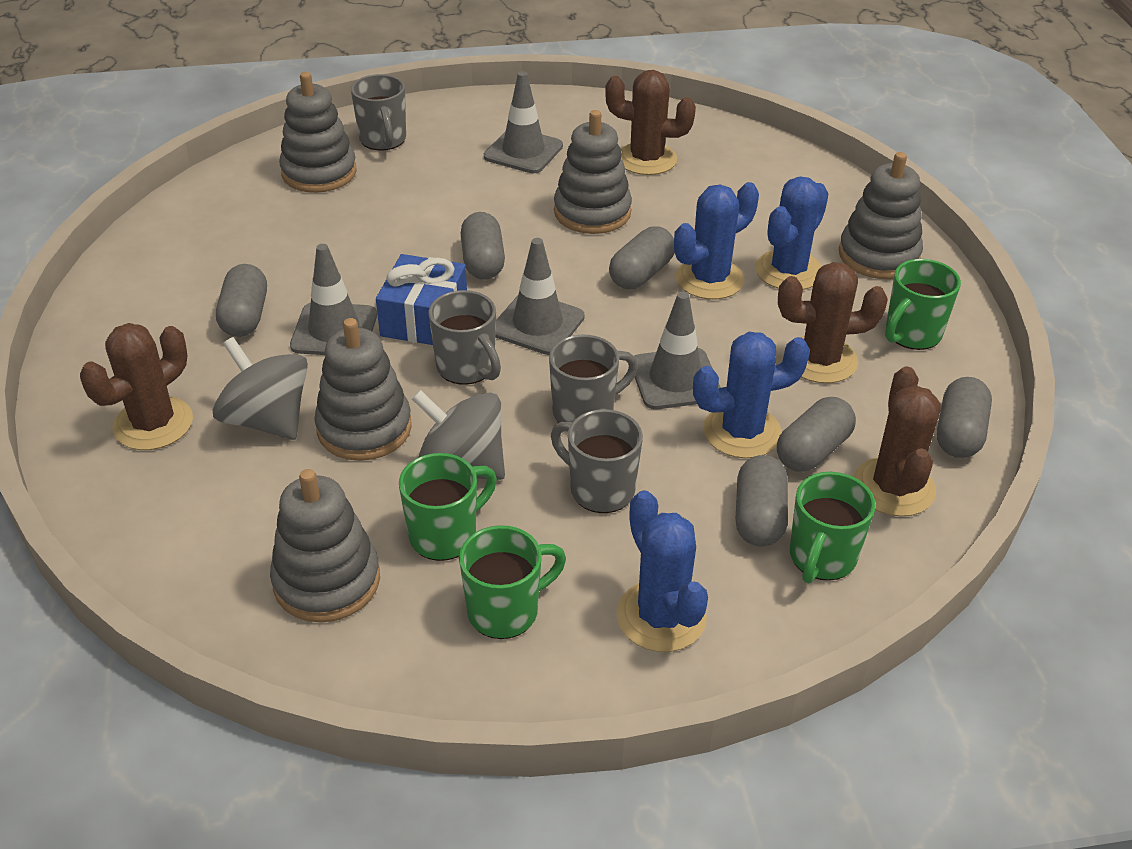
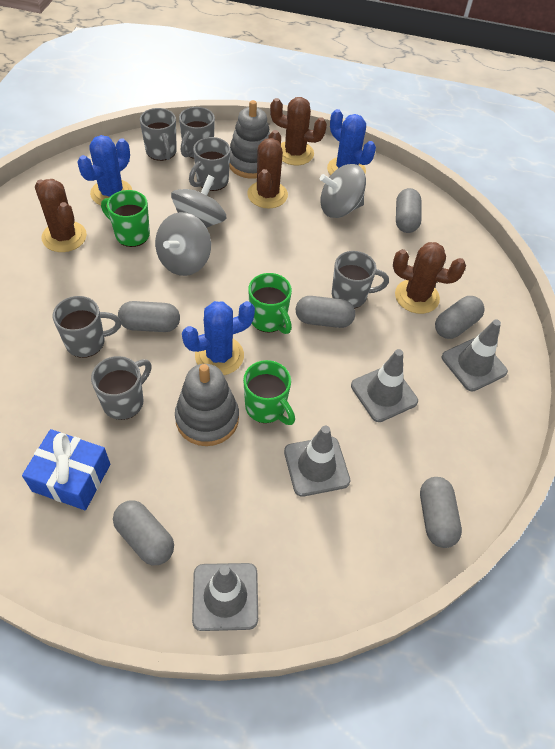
blue cactus: 4 -> 3
green mug: 4 -> 3
grey mug: 4 -> 6
grey spinning top: 2 -> 3
grey stacking toy: 5 -> 2

